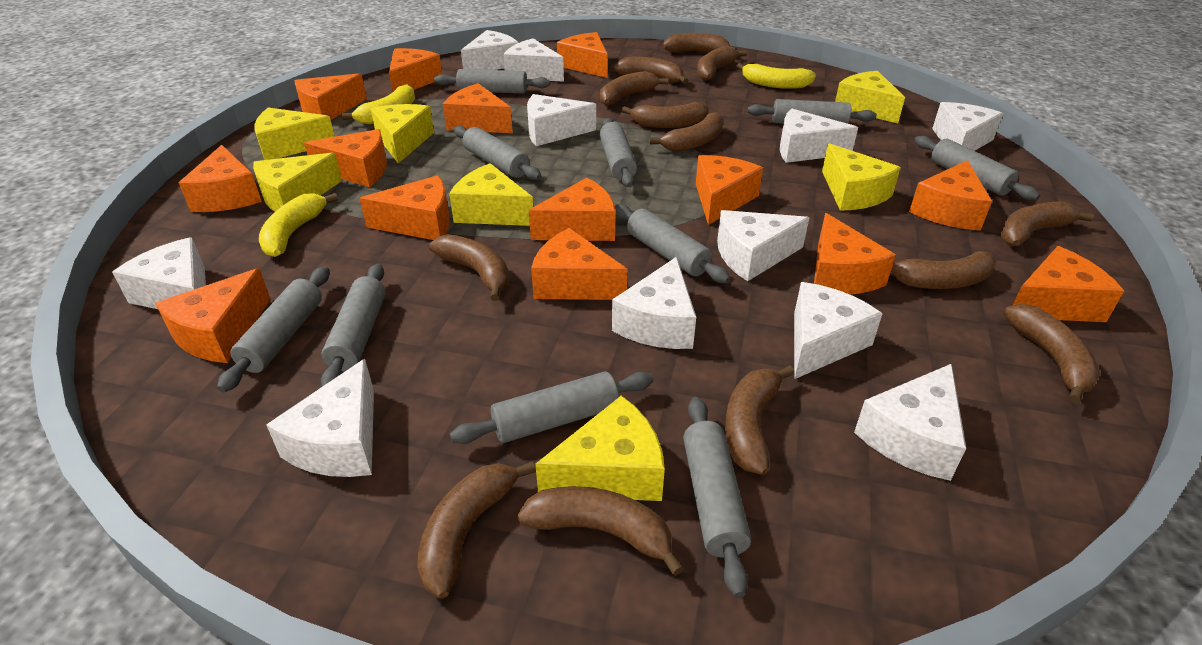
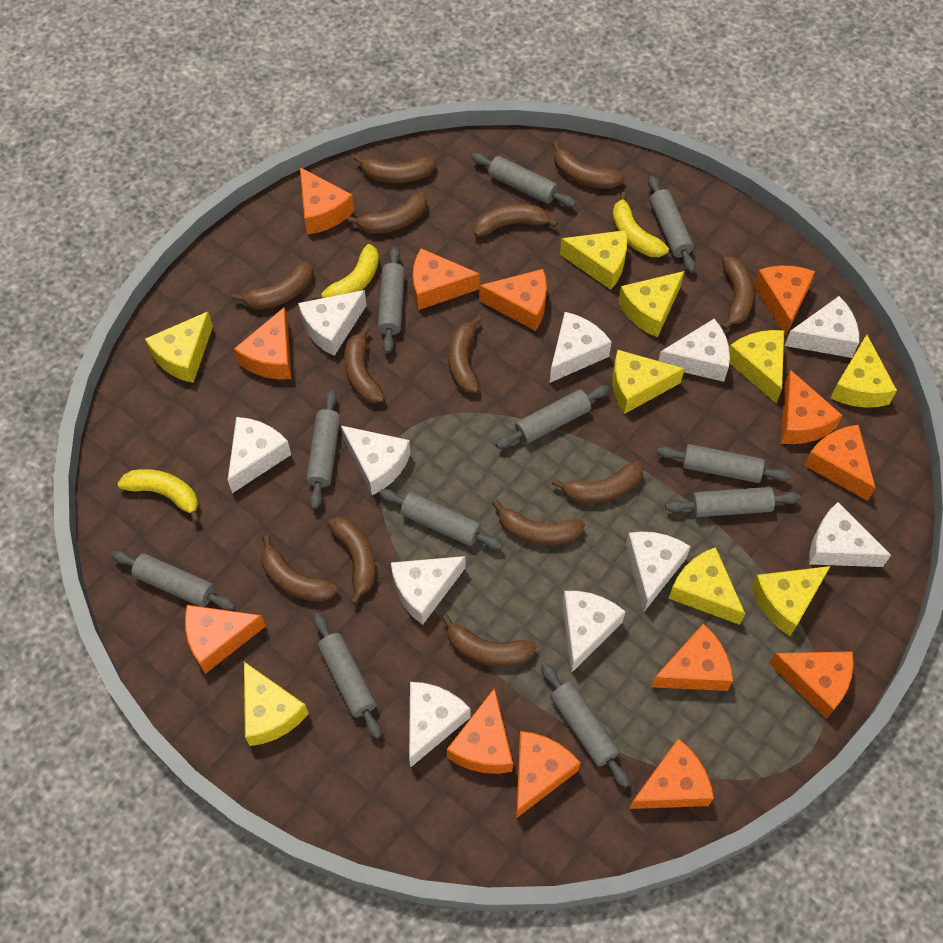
grey rolling pin: 10 -> 11
orange cheese: 14 -> 13
yellow cheese: 7 -> 9

